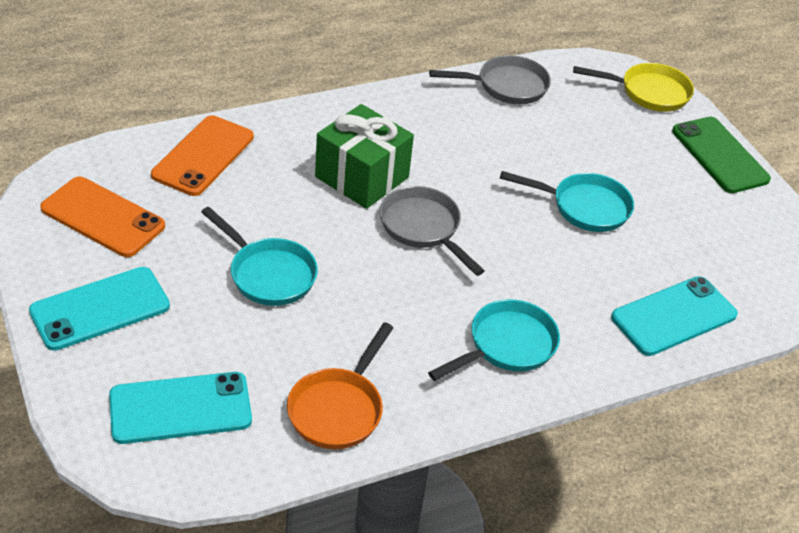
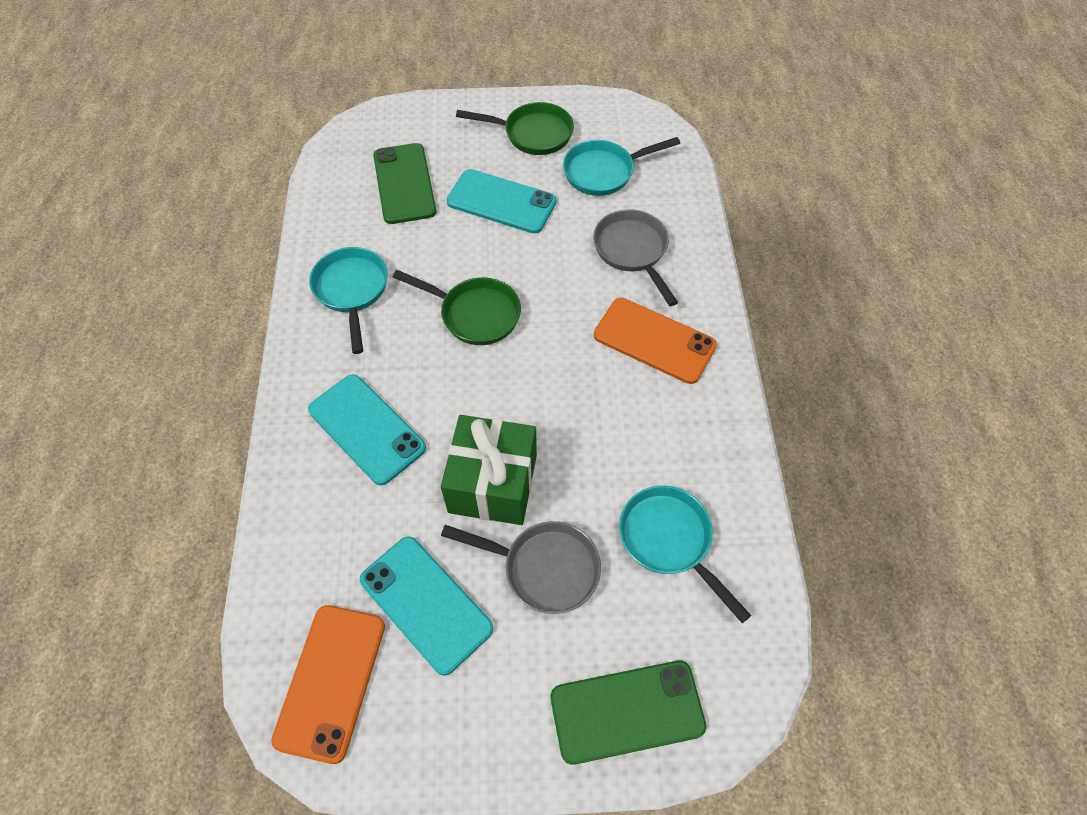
green pan: 0 -> 2
green phone: 1 -> 2
orange pan: 1 -> 0
yellow pan: 1 -> 0

